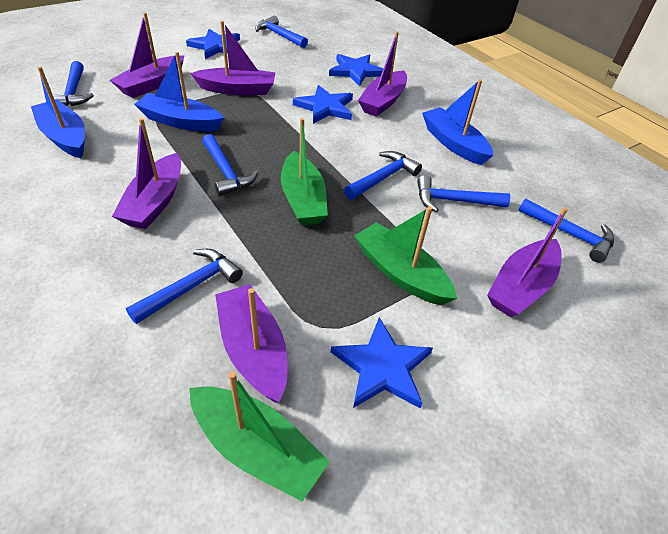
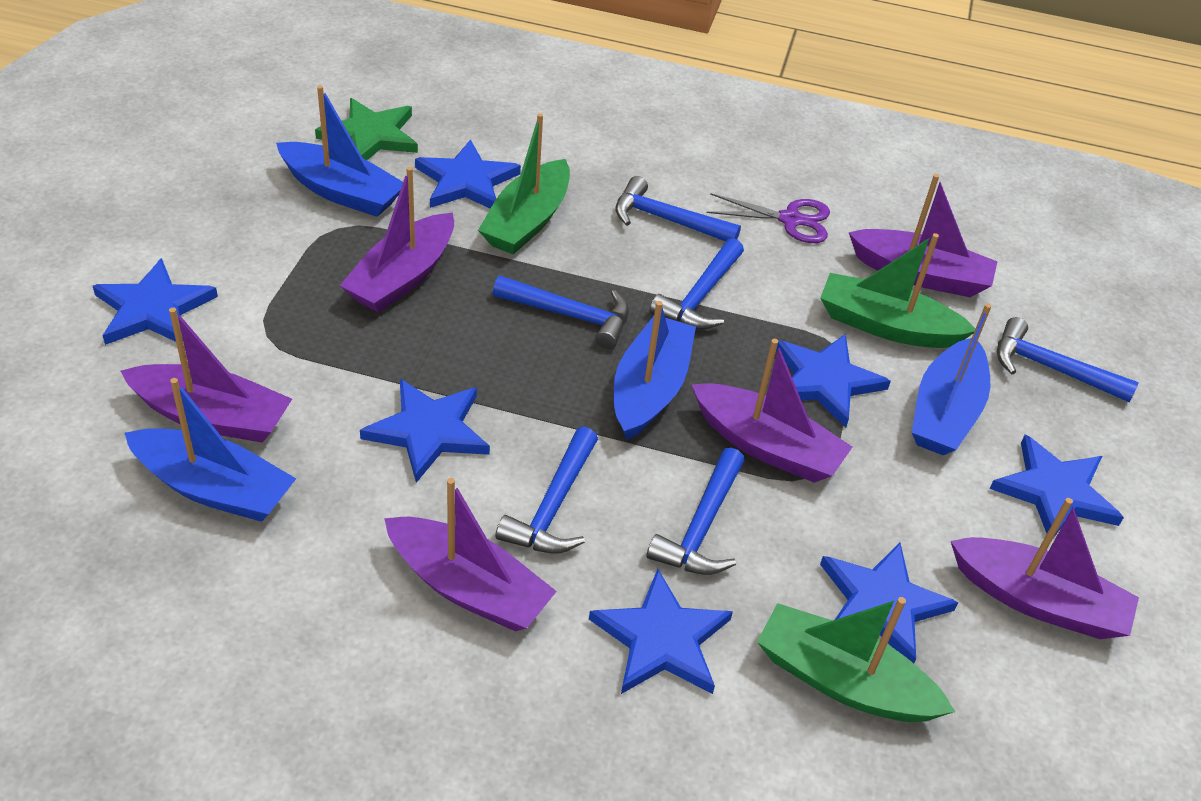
blue boat: 3 -> 4
blue hammer: 7 -> 6
blue star: 4 -> 7
green star: 0 -> 1
purple scissors: 0 -> 1

